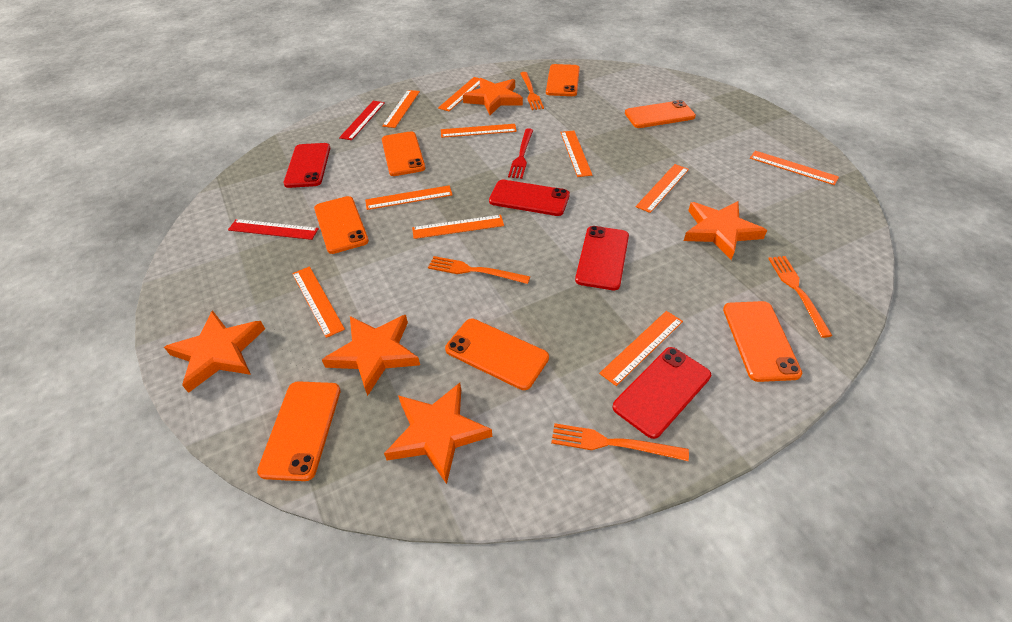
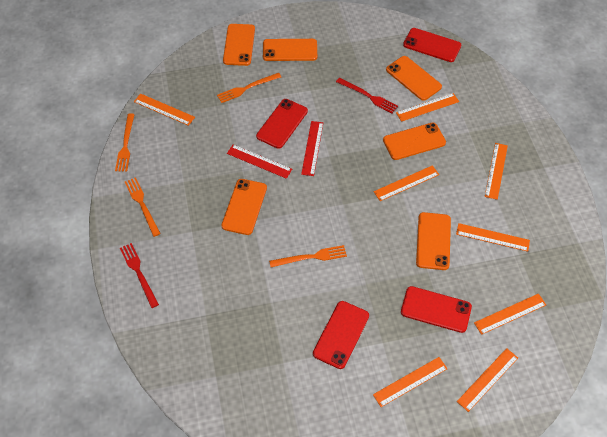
orange phone: 7 -> 6
orange ruler: 10 -> 8
orange star: 5 -> 0
red fork: 1 -> 2

